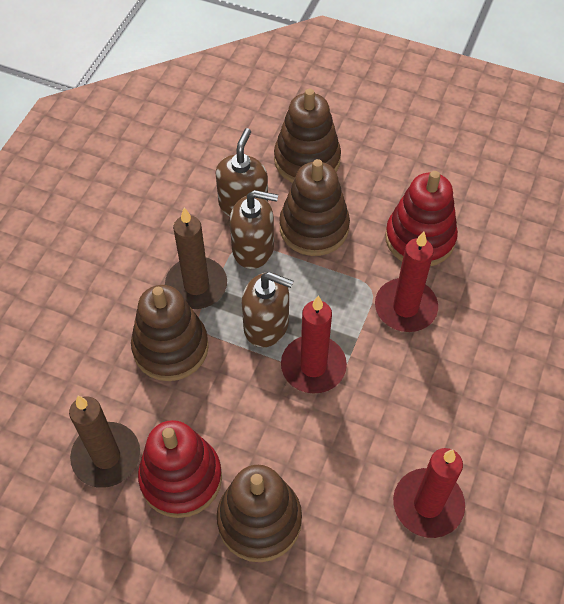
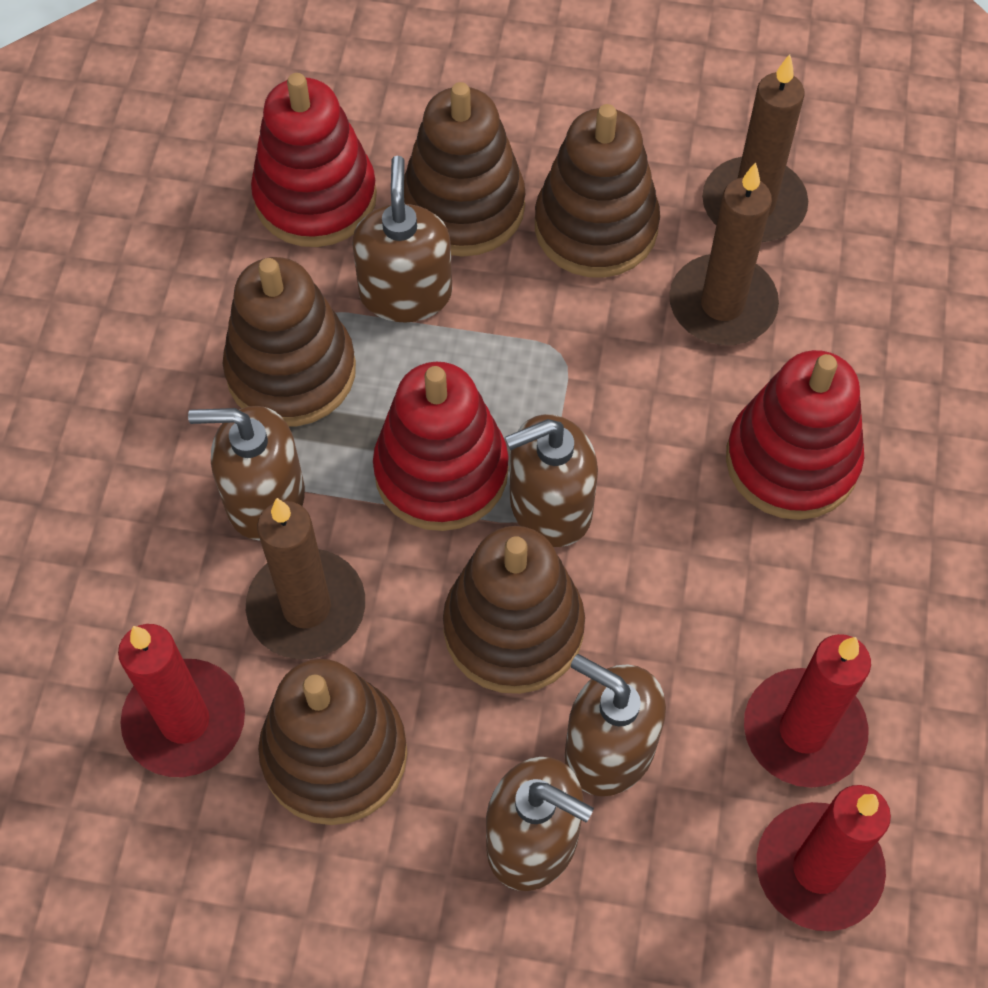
brown candle: 2 -> 3
brown soap dispenser: 3 -> 5
brown stacking toy: 4 -> 5
red stacking toy: 2 -> 3

